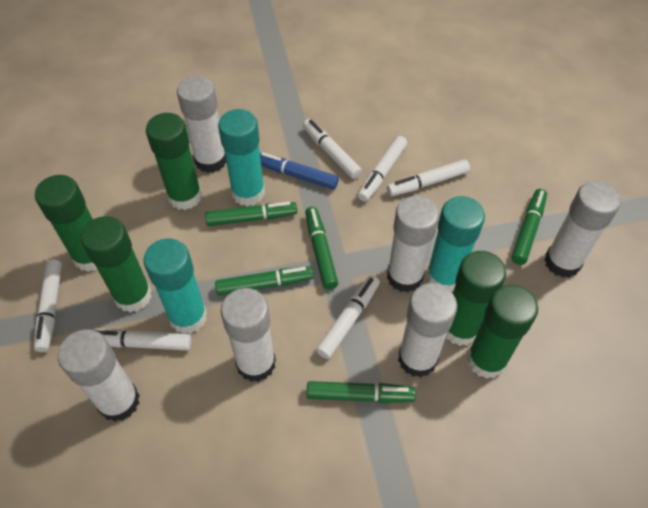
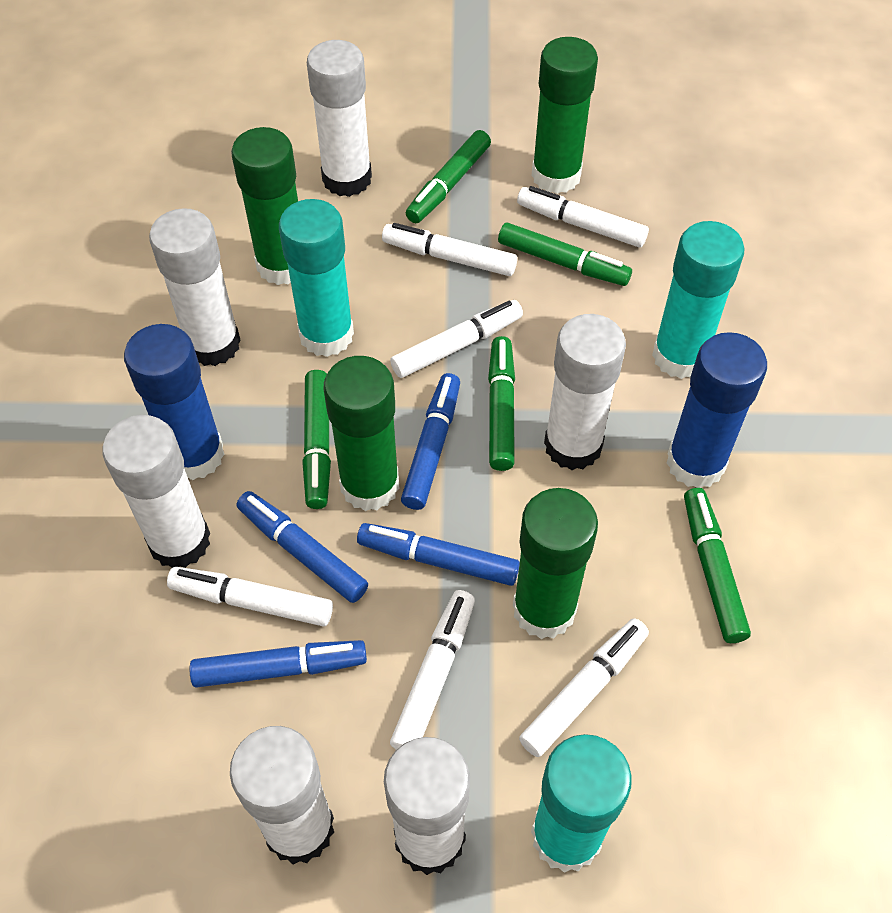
blue glue stick: 0 -> 2
blue marker: 1 -> 4
green glue stick: 5 -> 4

